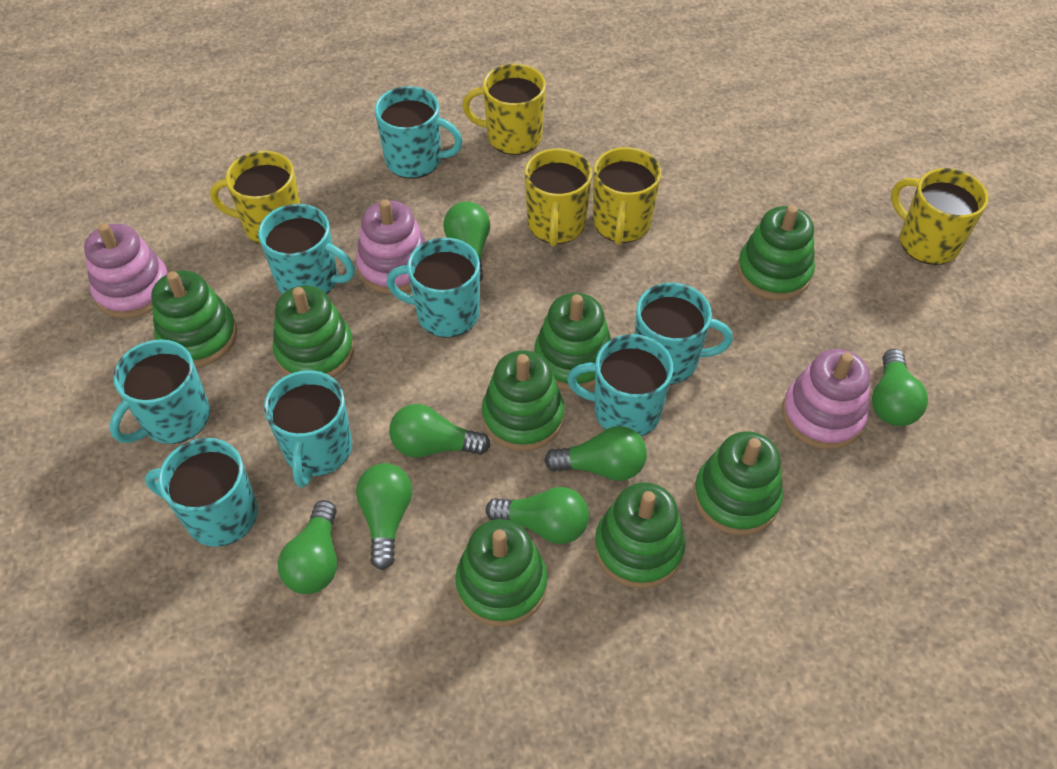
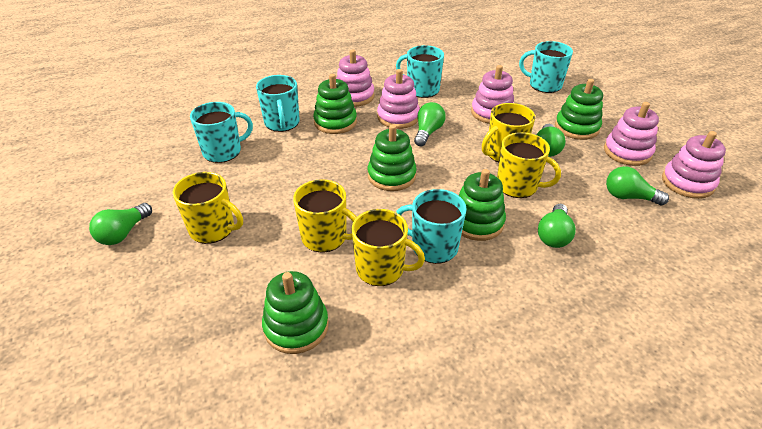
green light bulb: 7 -> 5
green stacking toy: 8 -> 5
pink stacking toy: 3 -> 5
turquoise mug: 8 -> 5

